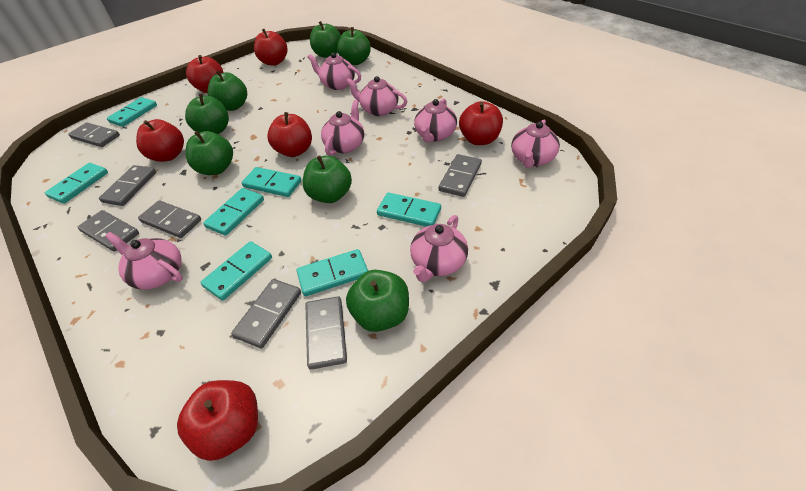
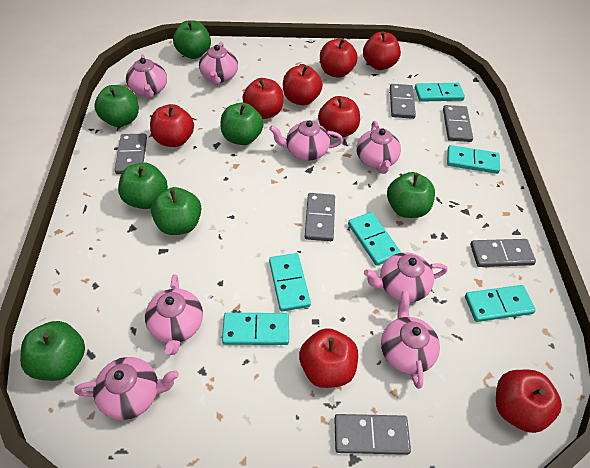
grey domino: 7 -> 6
pink teapot: 7 -> 8
red apple: 6 -> 8
turquoise domino: 7 -> 6

